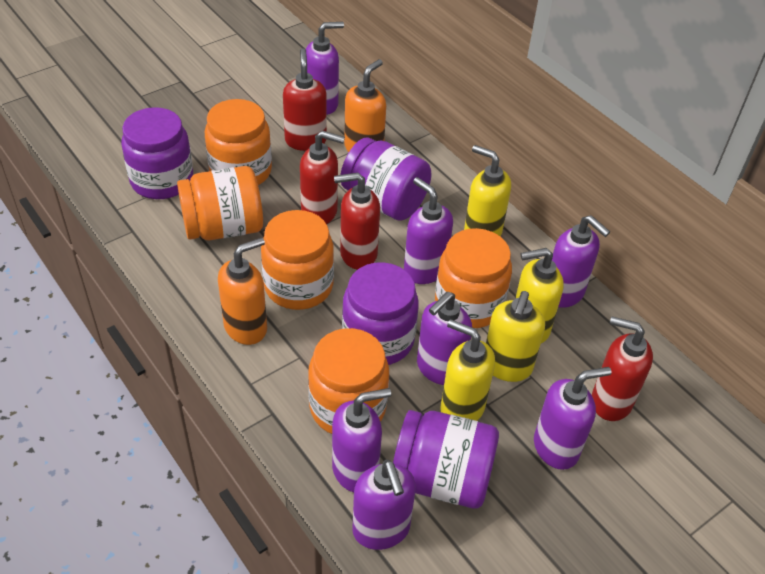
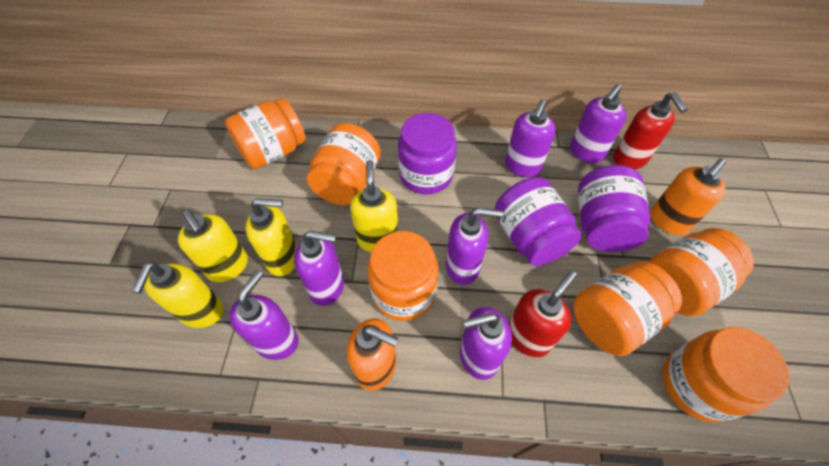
orange jar: 5 -> 6
purple jar: 4 -> 3
purple soap dispenser: 7 -> 6
red soap dispenser: 4 -> 2

